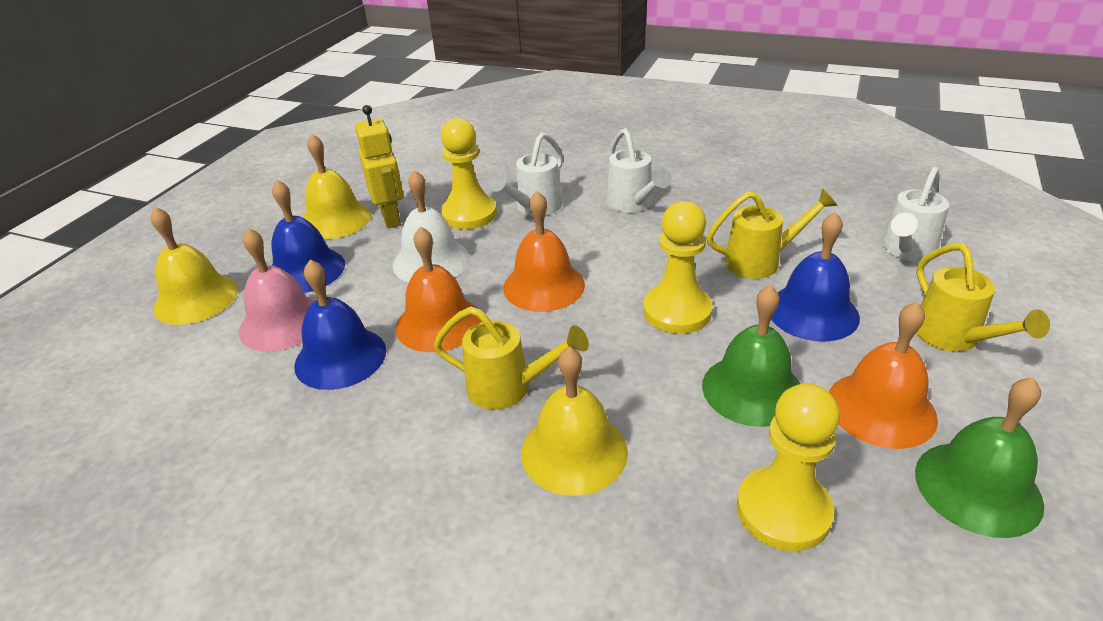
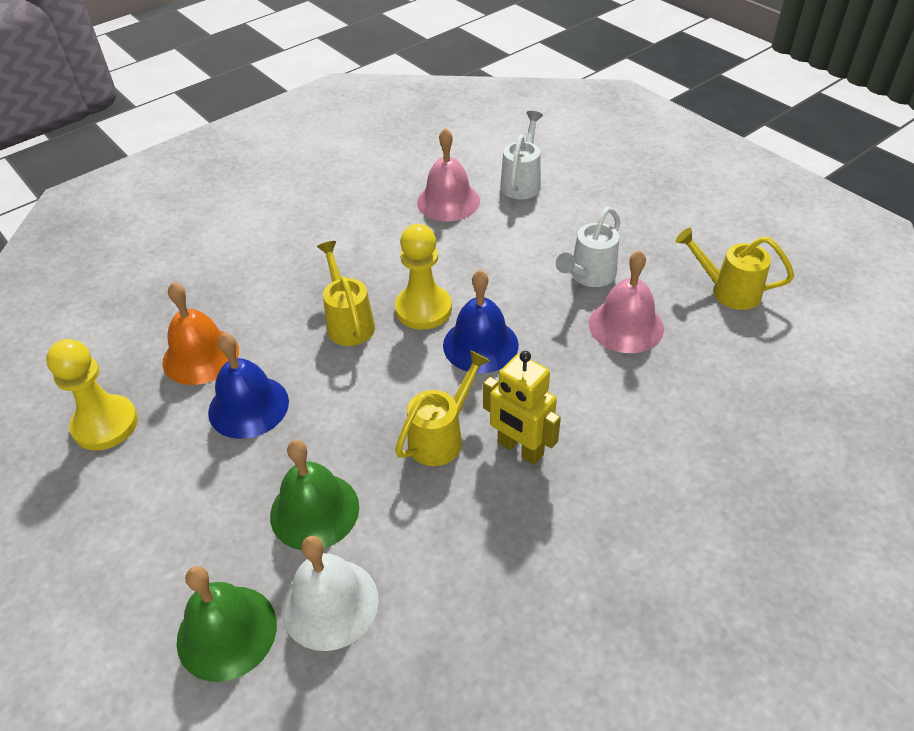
blue bell: 3 -> 2
orange bell: 3 -> 1
pink bell: 1 -> 2
white watering can: 3 -> 2
yellow bell: 3 -> 0
yellow pawn: 3 -> 2

